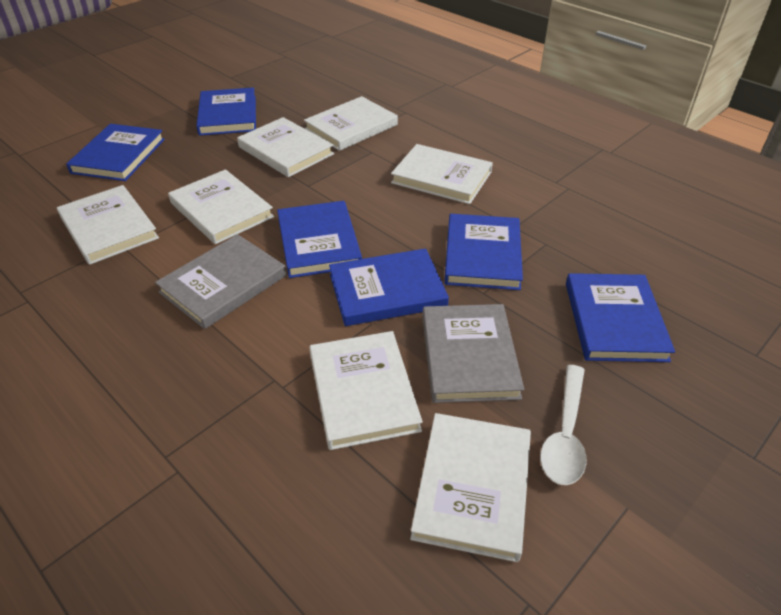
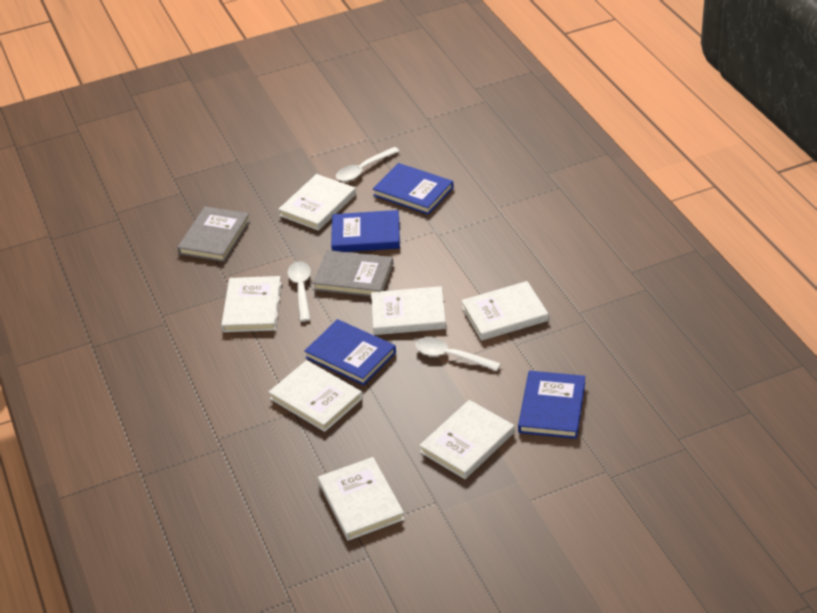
blue book: 6 -> 4
white spoon: 1 -> 3

